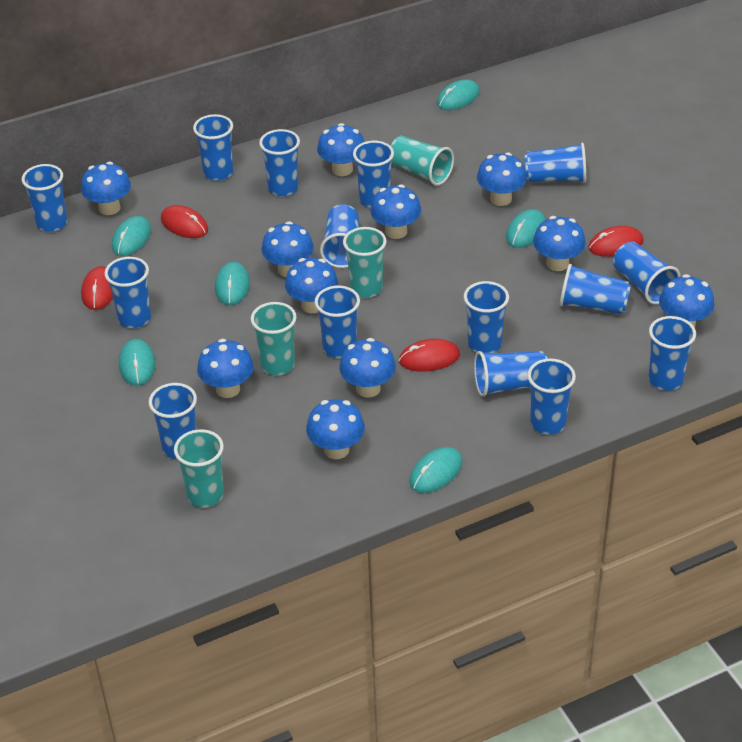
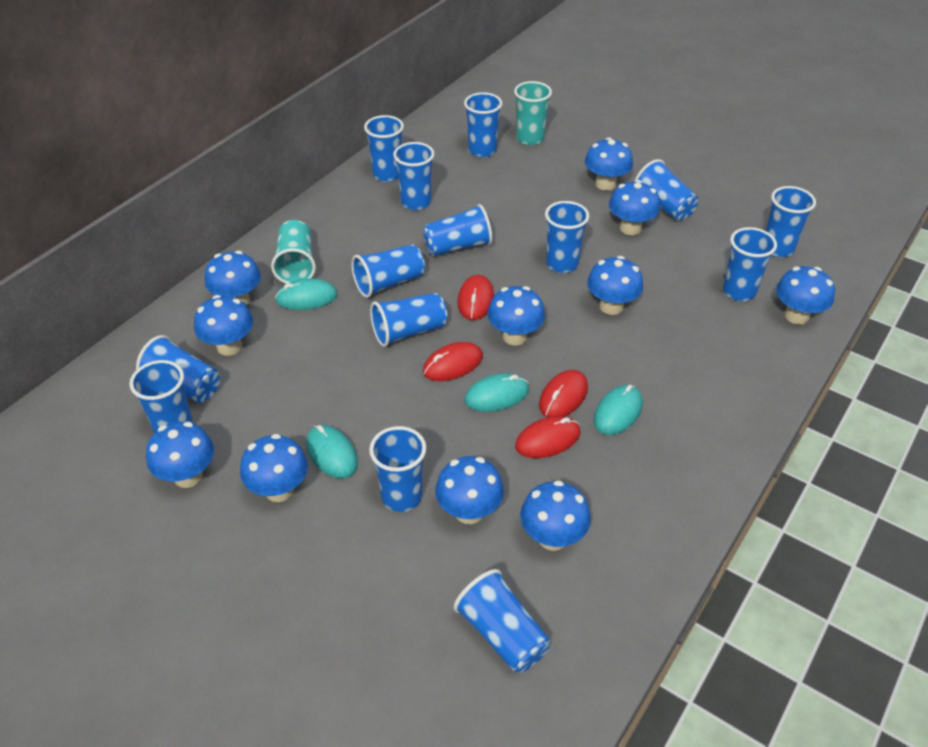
blue cup: 15 -> 14
turquoise cup: 4 -> 2
turquoise mouse: 6 -> 4

